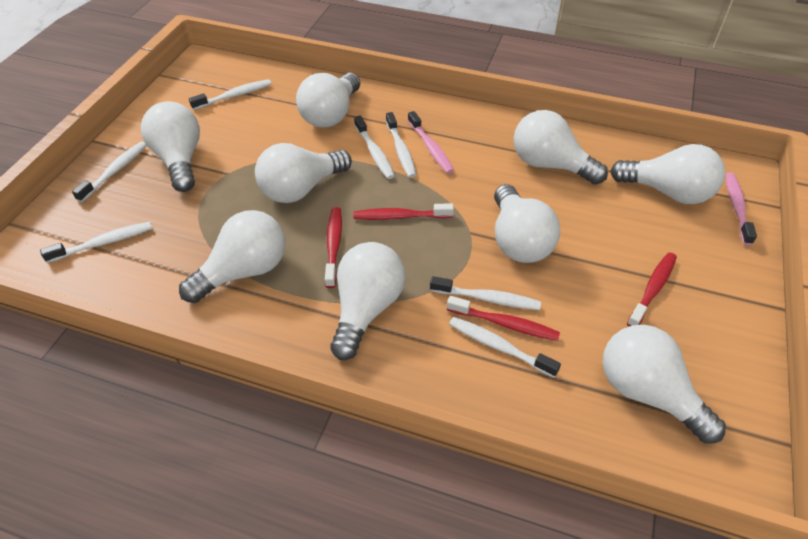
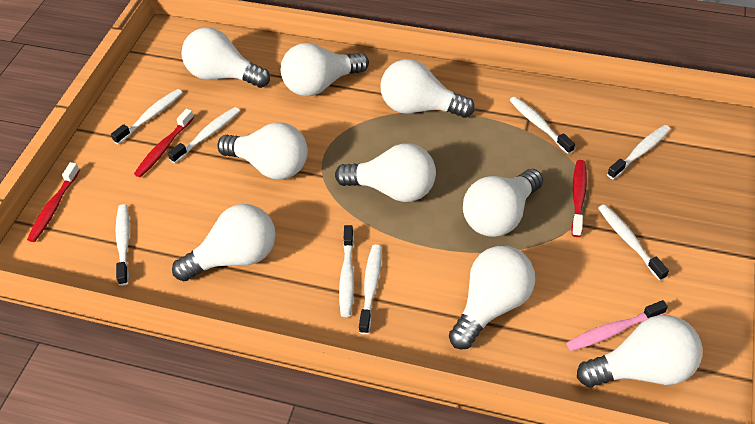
pink toothbrush: 2 -> 1
red toothbrush: 4 -> 3
white toothbrush: 7 -> 8

